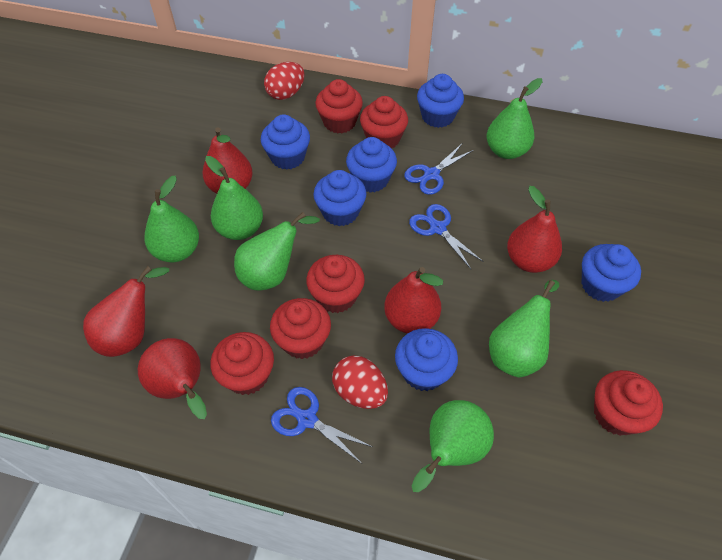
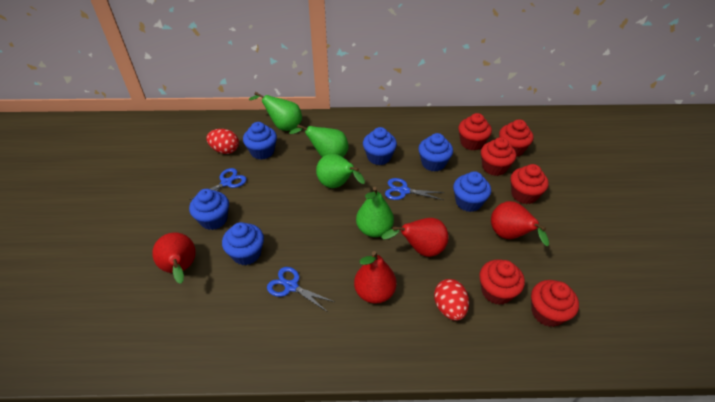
green pear: 6 -> 4
red pear: 5 -> 4

